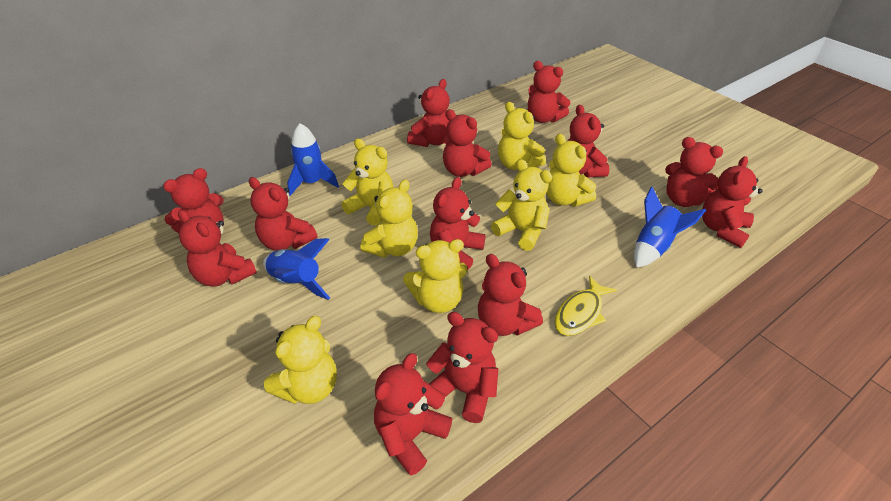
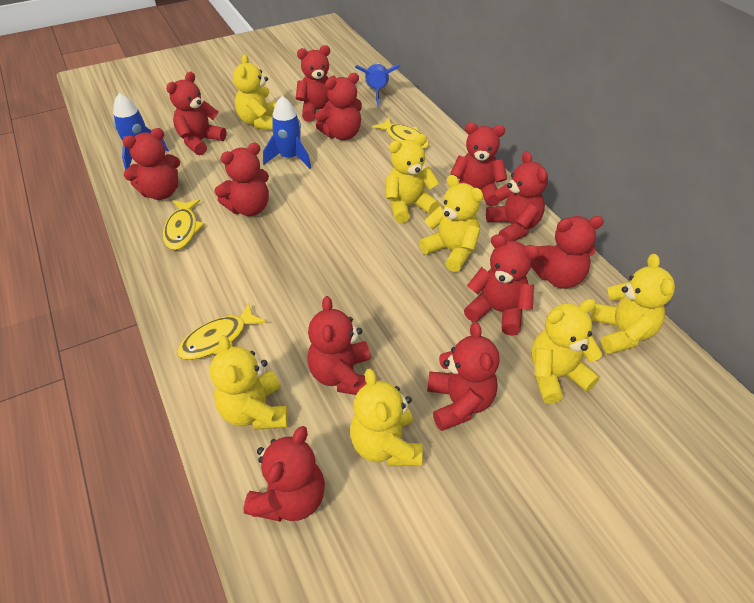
red teddy bear: 13 -> 12
yellow fish: 1 -> 3

